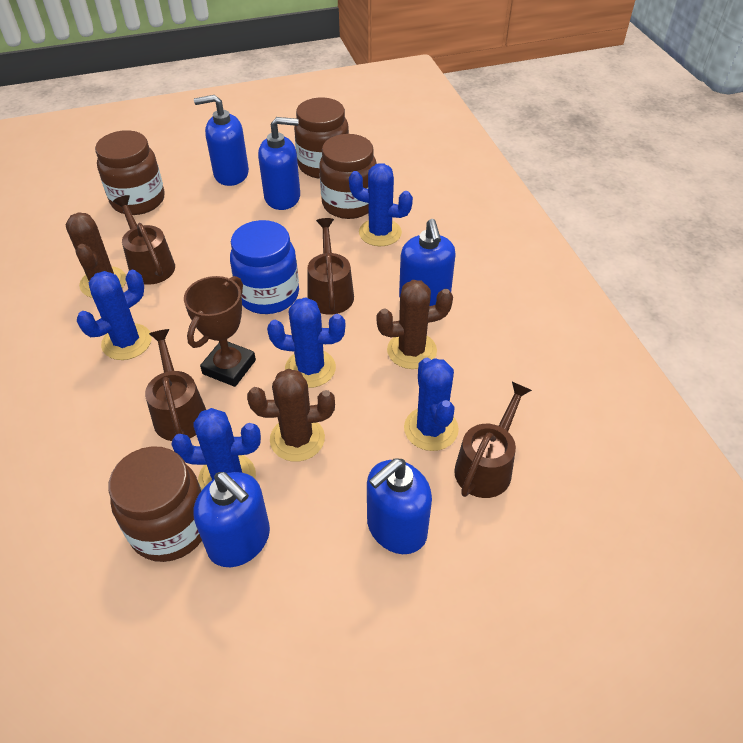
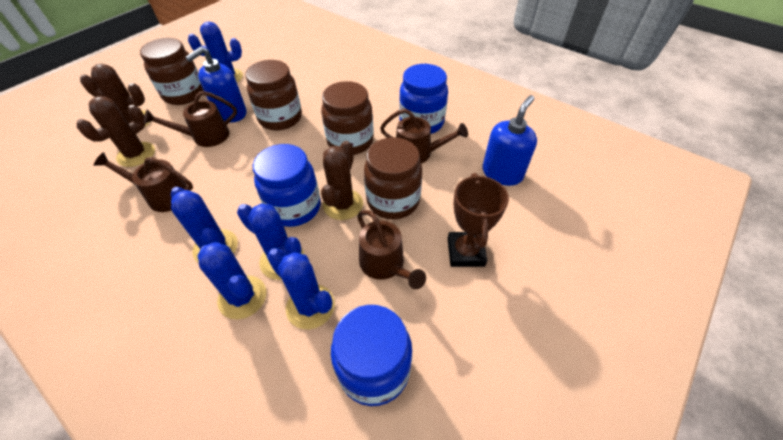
blue jar: 1 -> 3
blue soap dispenser: 5 -> 2

